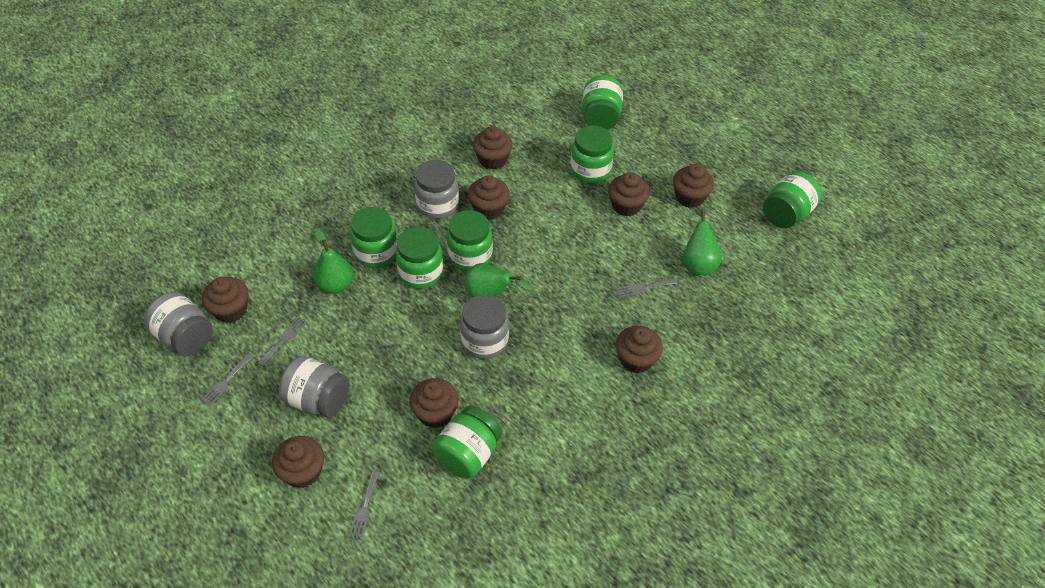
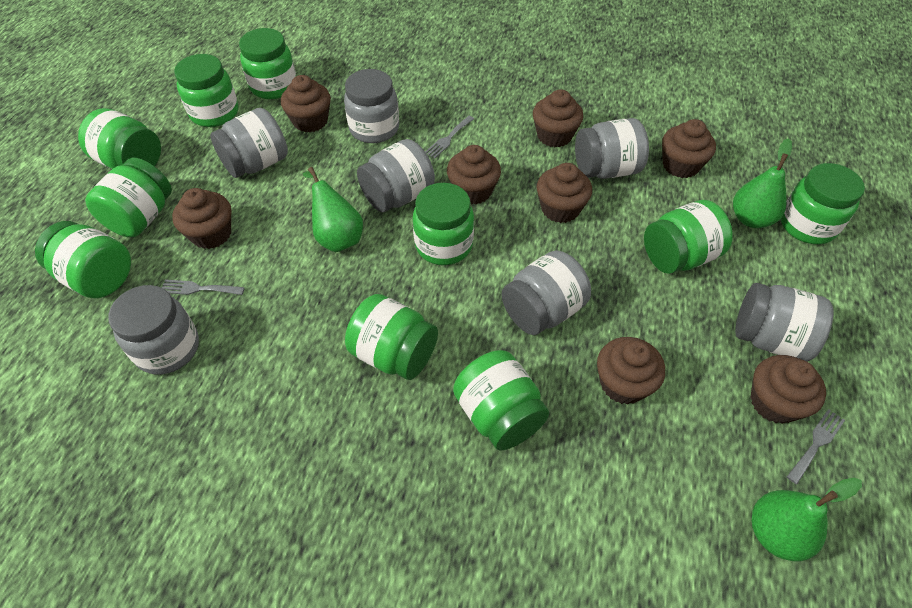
green jar: 7 -> 10
grey fork: 4 -> 3
grey jar: 4 -> 7

